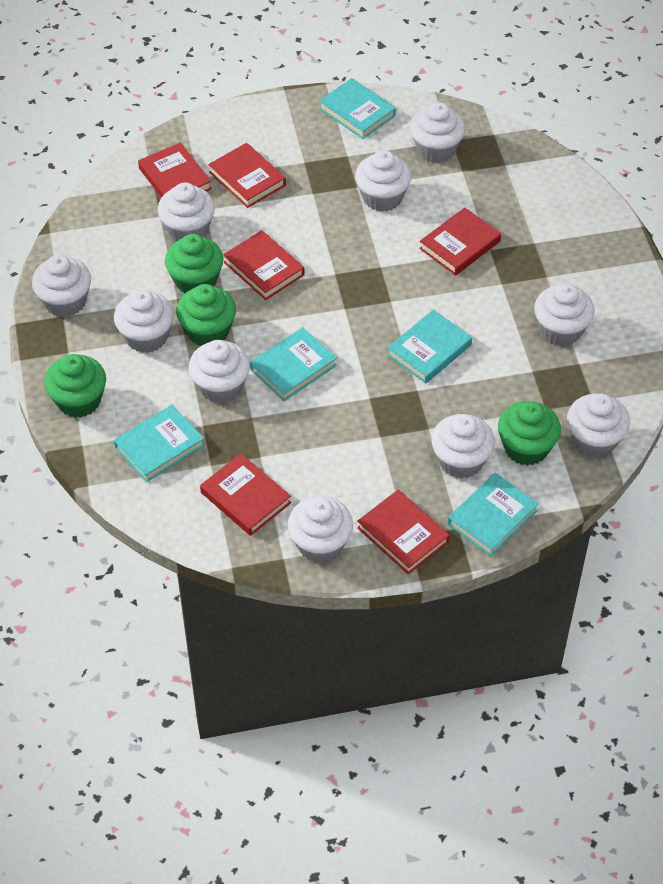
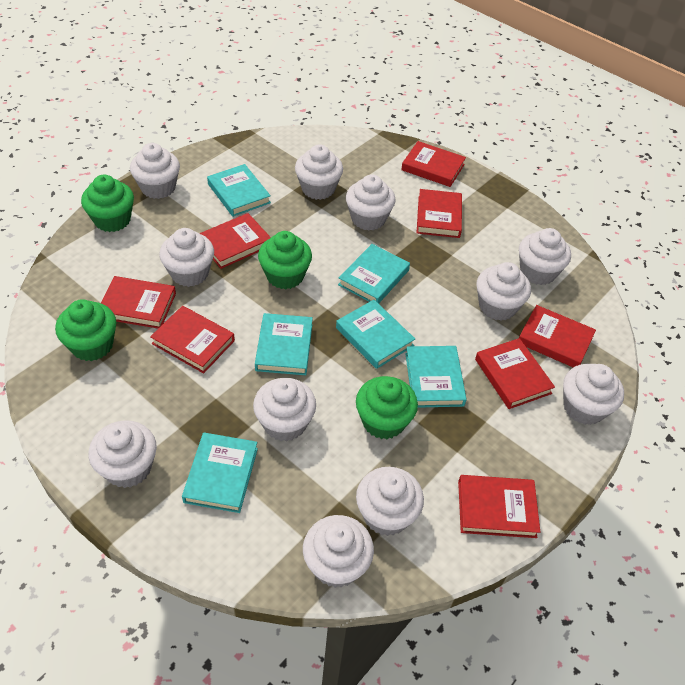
red book: 6 -> 8
turquoise book: 5 -> 6
white cupcake: 10 -> 11

